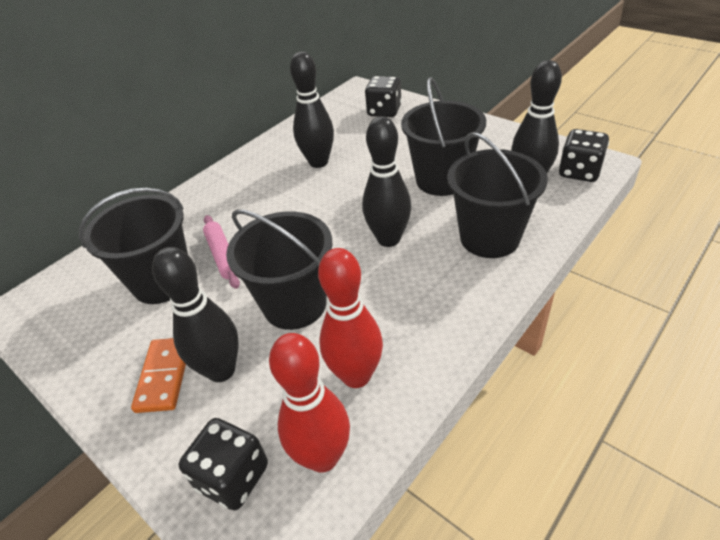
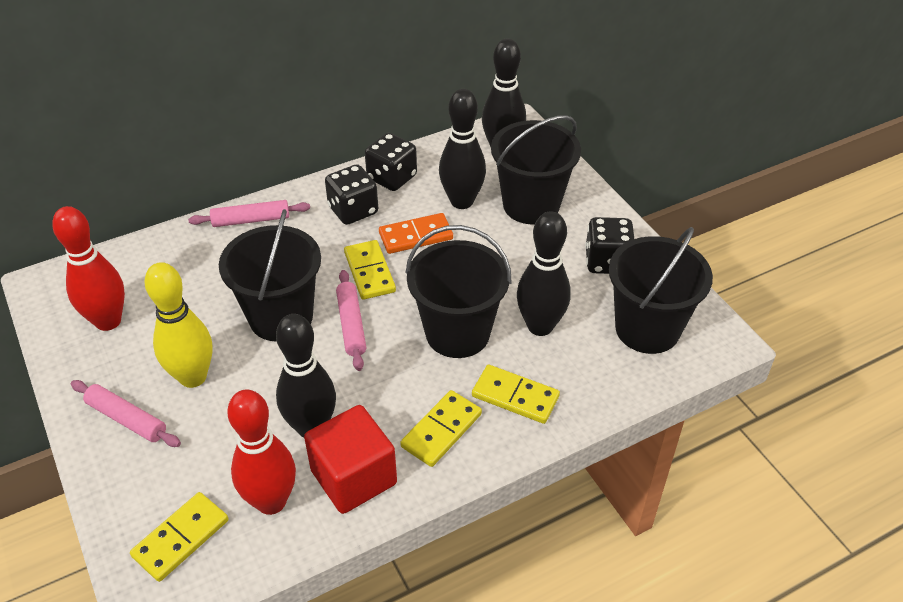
pink rolling pin: 1 -> 3
red cube: 0 -> 1
yellow bowling pin: 0 -> 1
yellow domino: 0 -> 4

